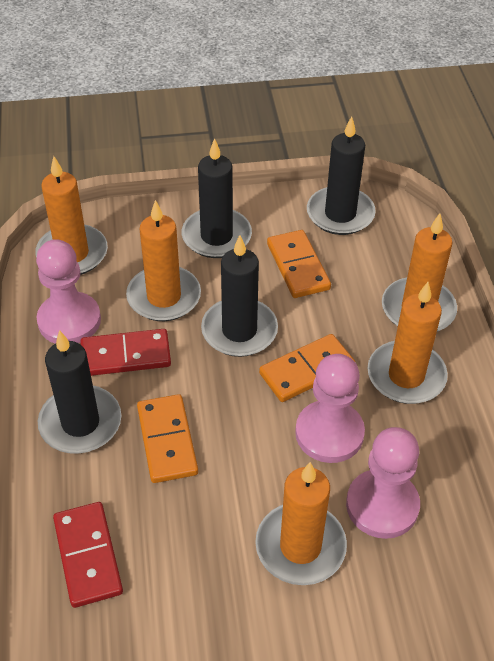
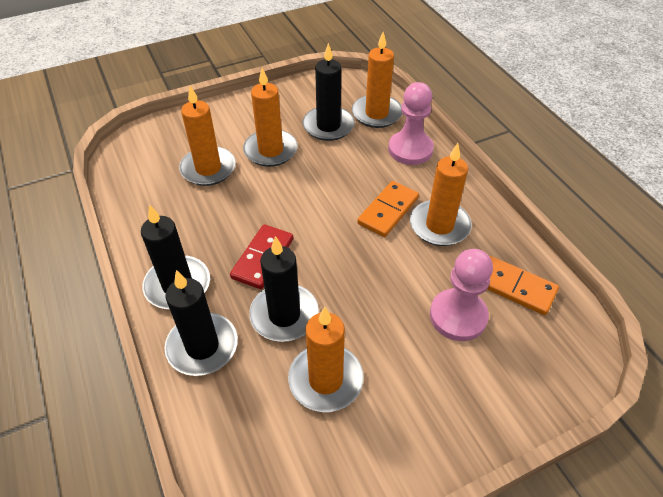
orange domino: 3 -> 2
pink pawn: 3 -> 2
red domino: 2 -> 1

